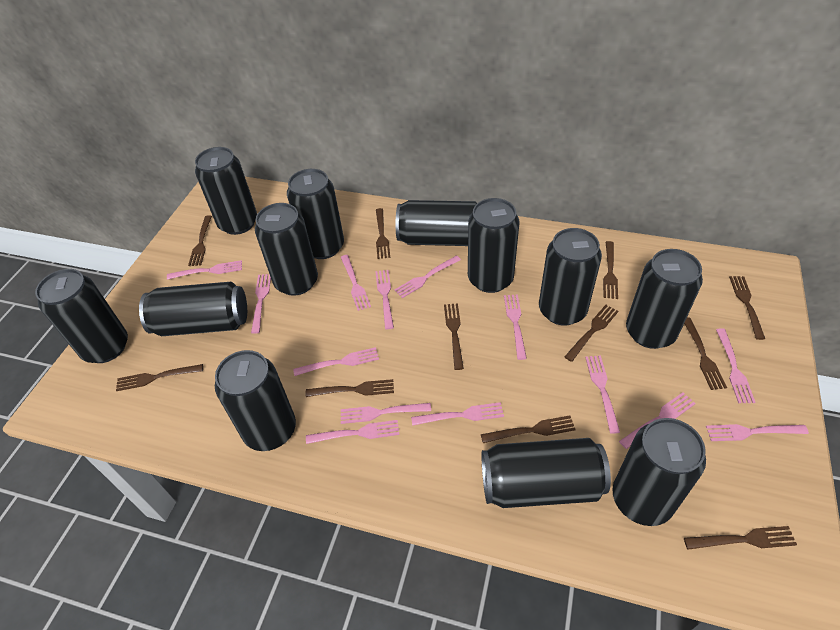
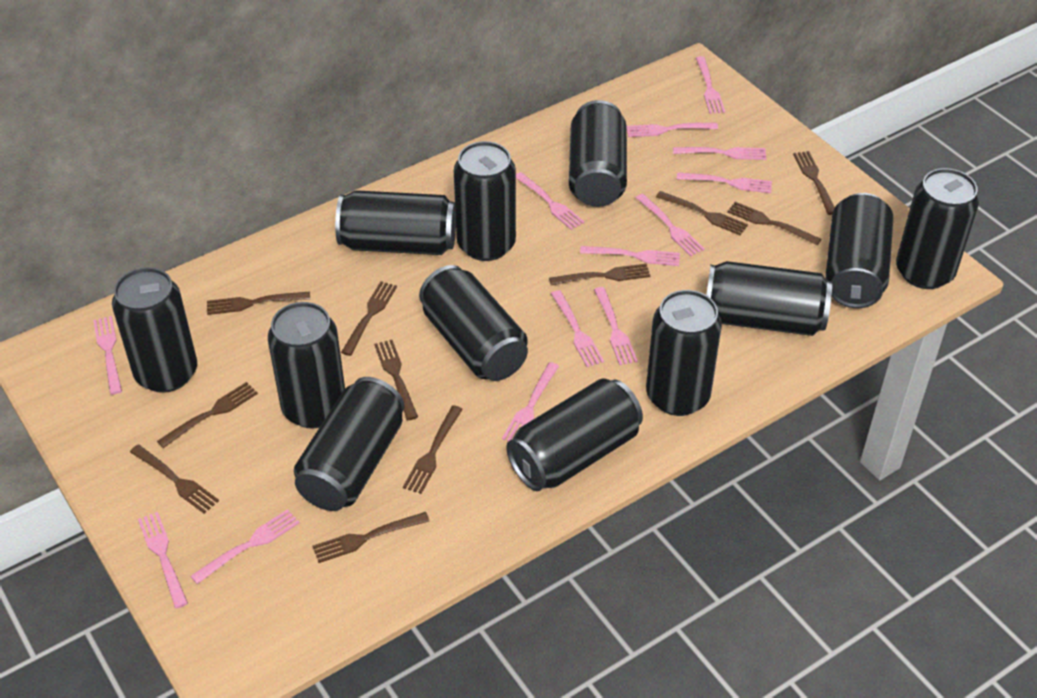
pink fork: 14 -> 13

